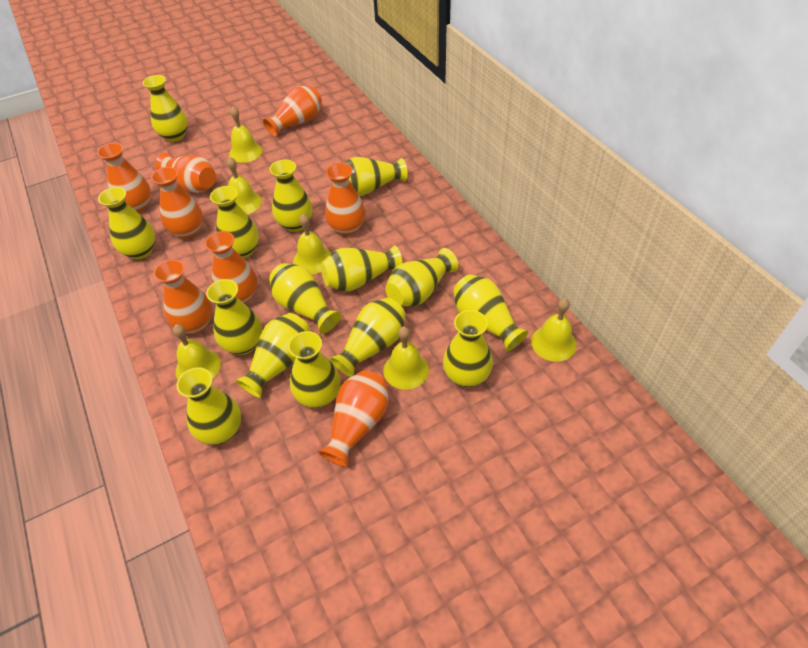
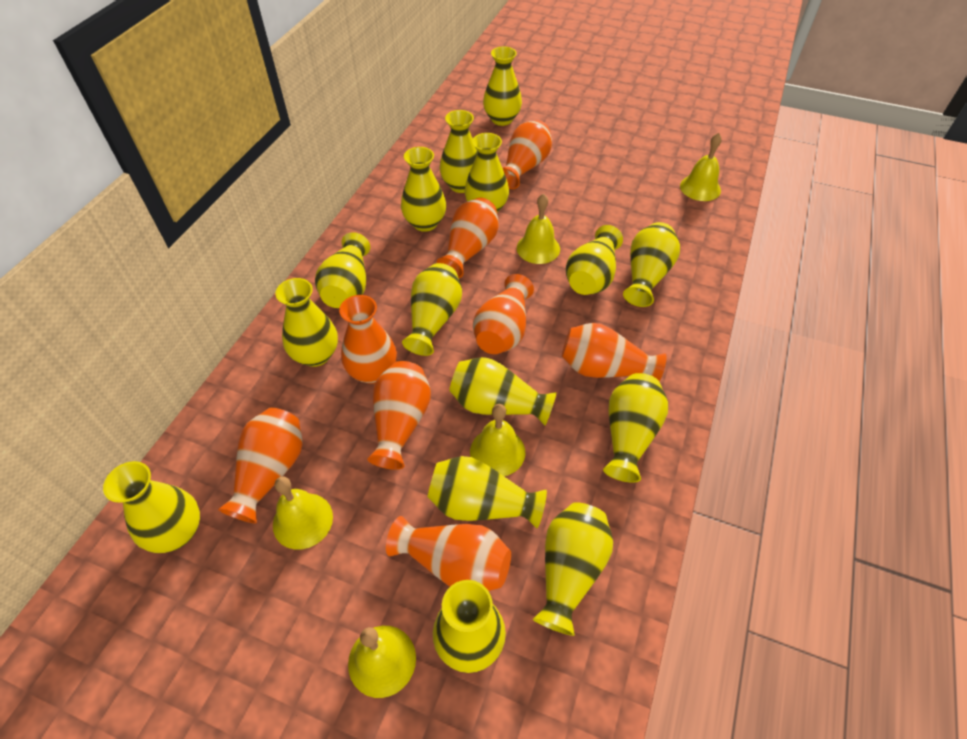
yellow bell: 6 -> 5

